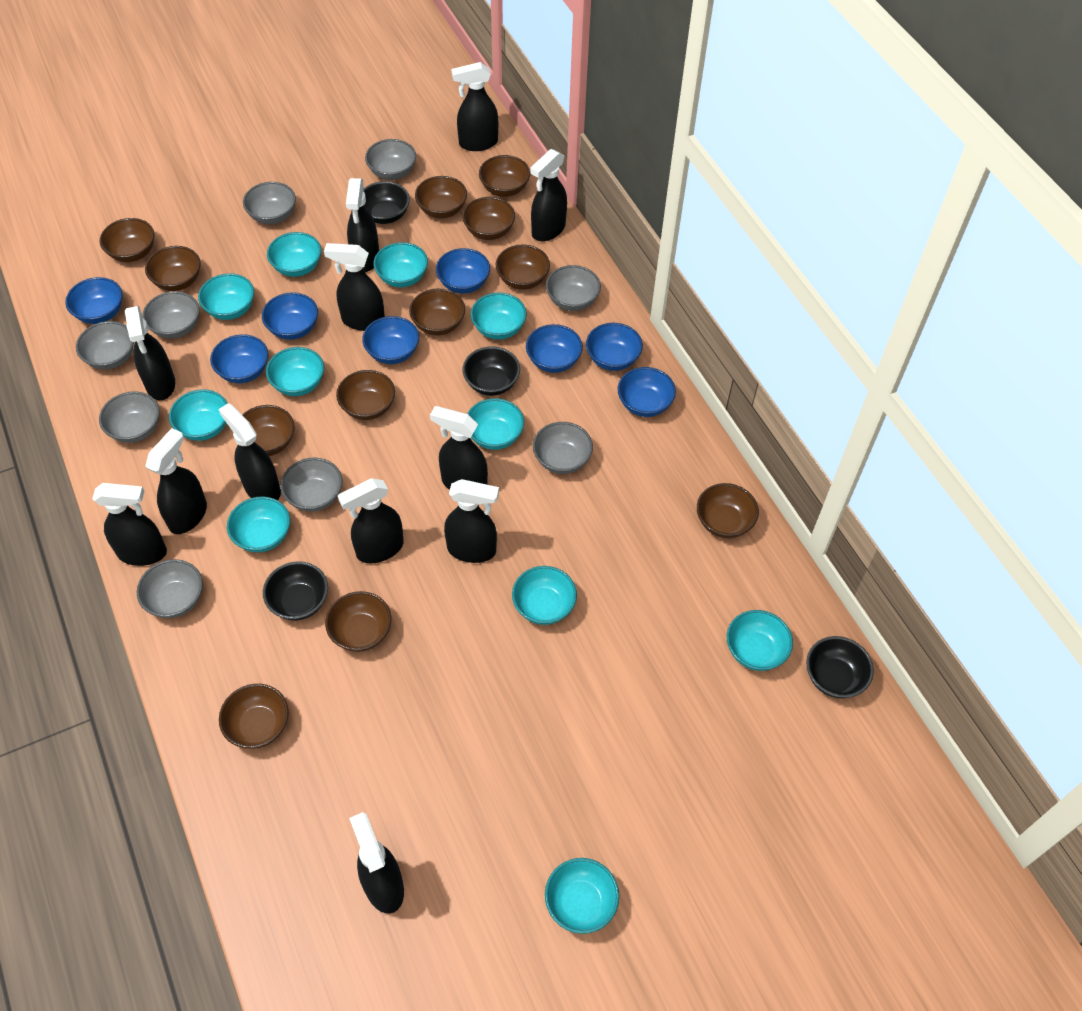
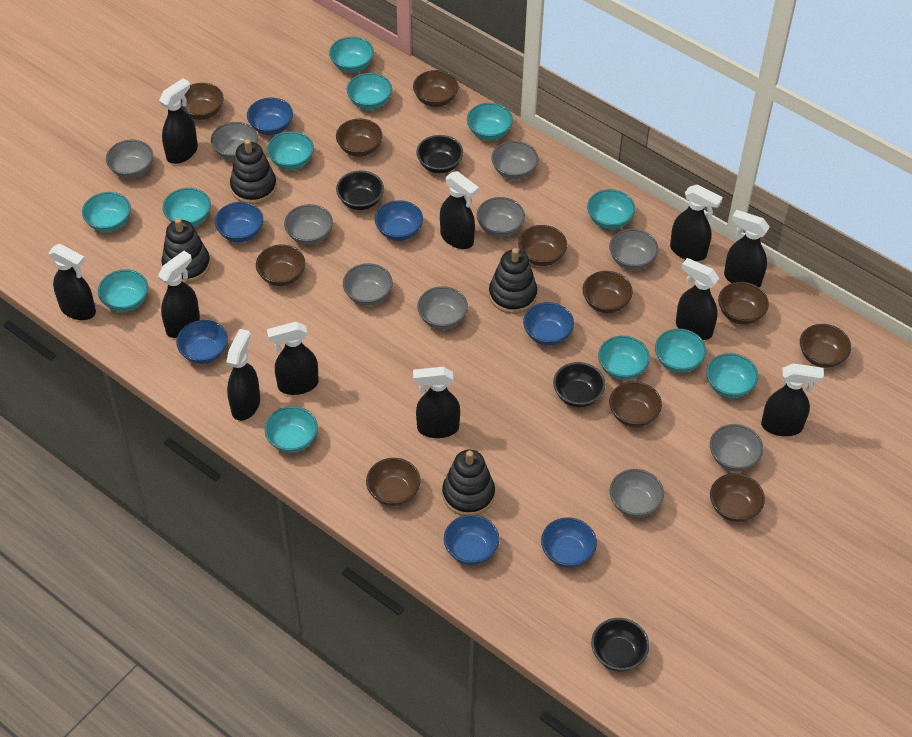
black spray bottle: 12 -> 11
black stacking toy: 0 -> 4
blue bowl: 8 -> 7
brown bowl: 12 -> 11
grey bowl: 9 -> 10
turquoise bowl: 11 -> 12

